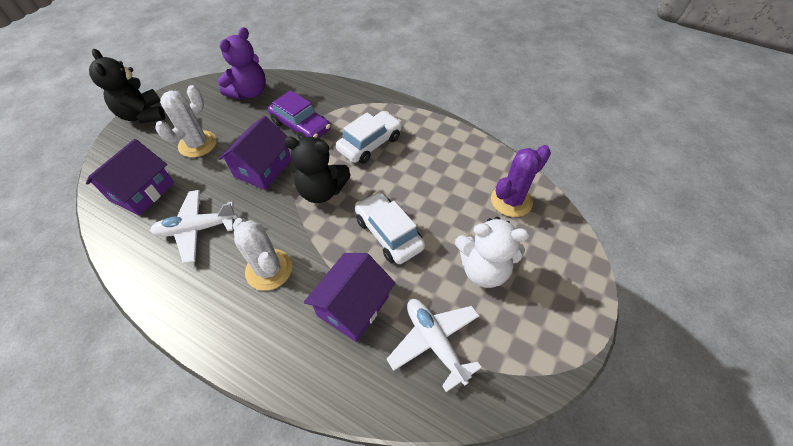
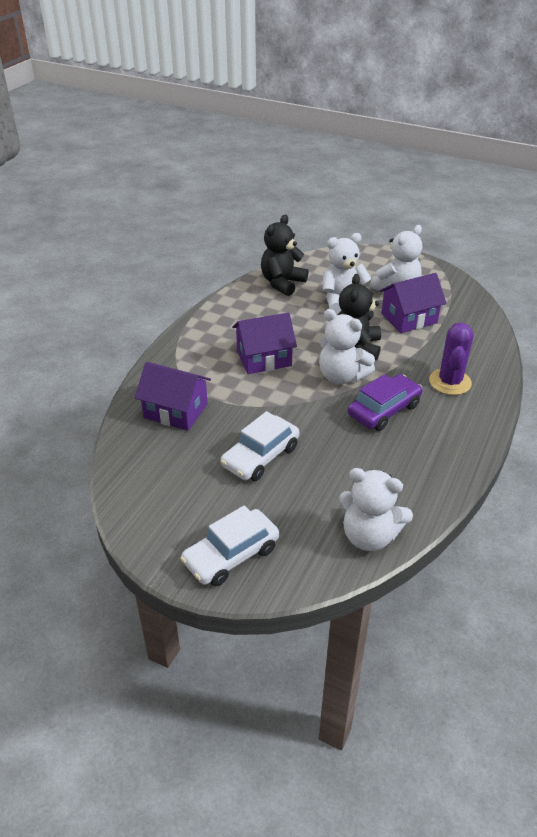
purple teddy bear: 1 -> 0
white cactus: 2 -> 0
white plane: 2 -> 0
white teddy bear: 1 -> 4

